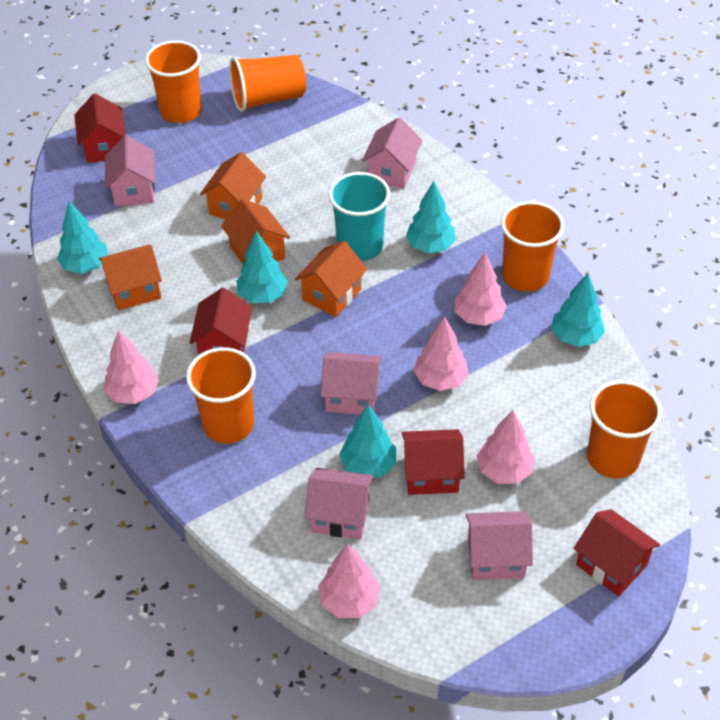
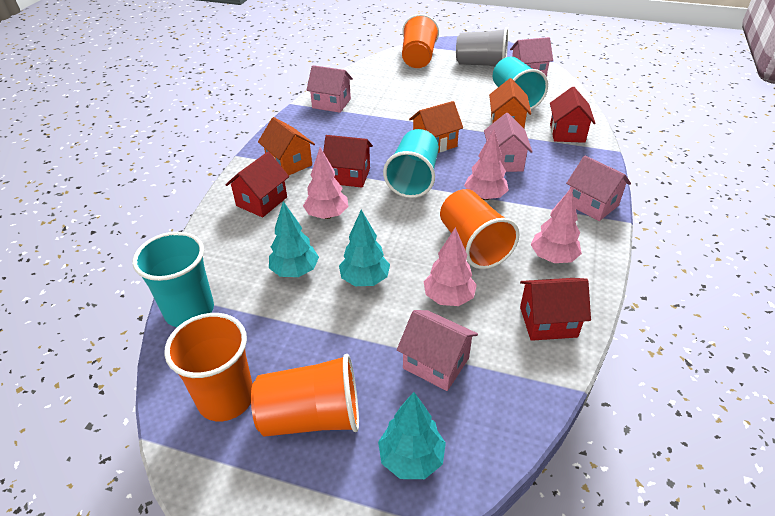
grey cup: 0 -> 1
orange cup: 5 -> 4
orange house: 4 -> 3
pink tree: 5 -> 4
turquoise cup: 1 -> 3
turquoise tree: 5 -> 3

